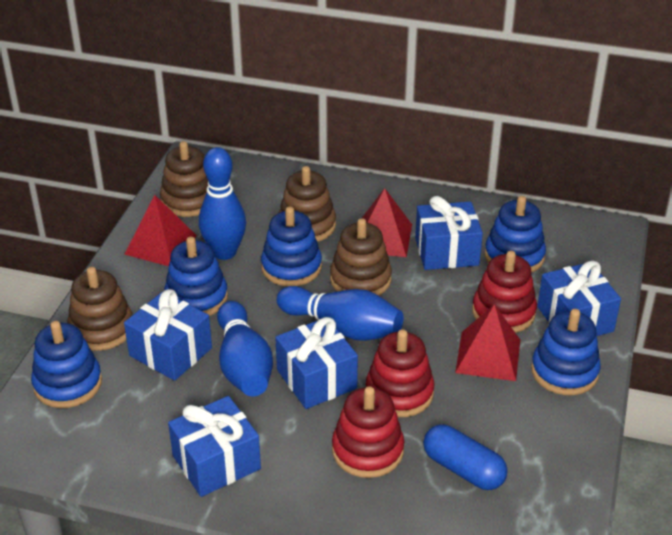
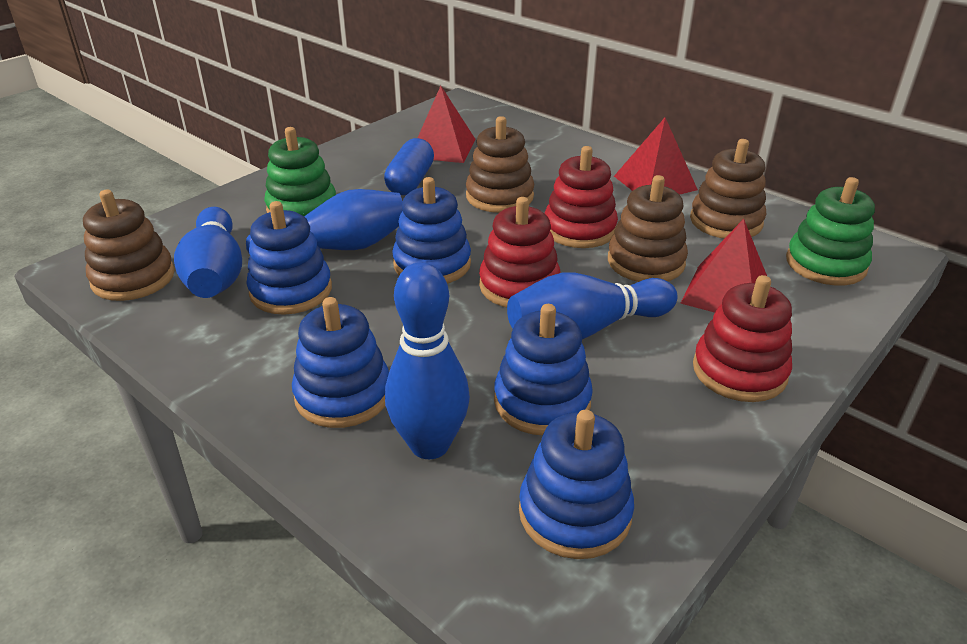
blue bowling pin: 3 -> 4
blue gift: 5 -> 0
green stacking toy: 0 -> 2

